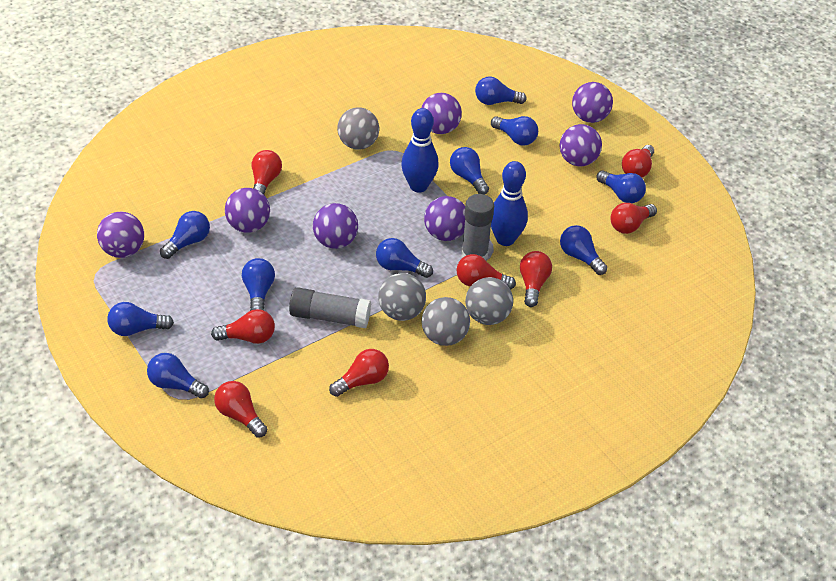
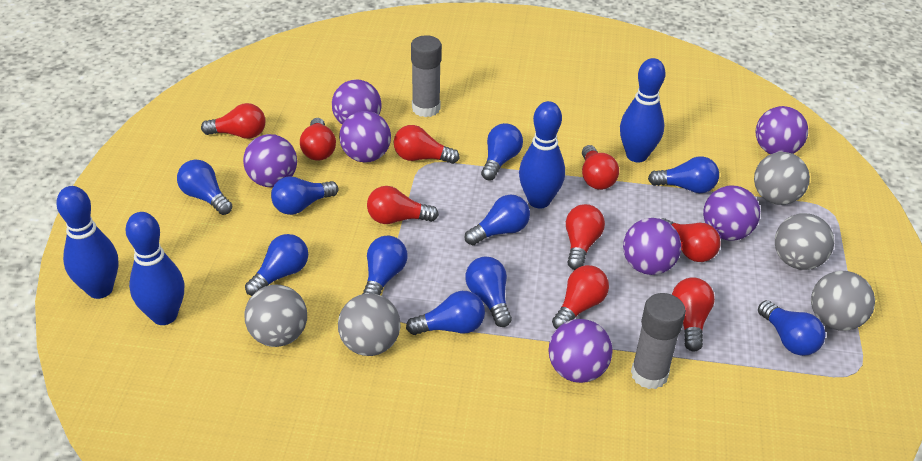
blue bowling pin: 2 -> 4
grey ball: 4 -> 5
red light bulb: 8 -> 9

